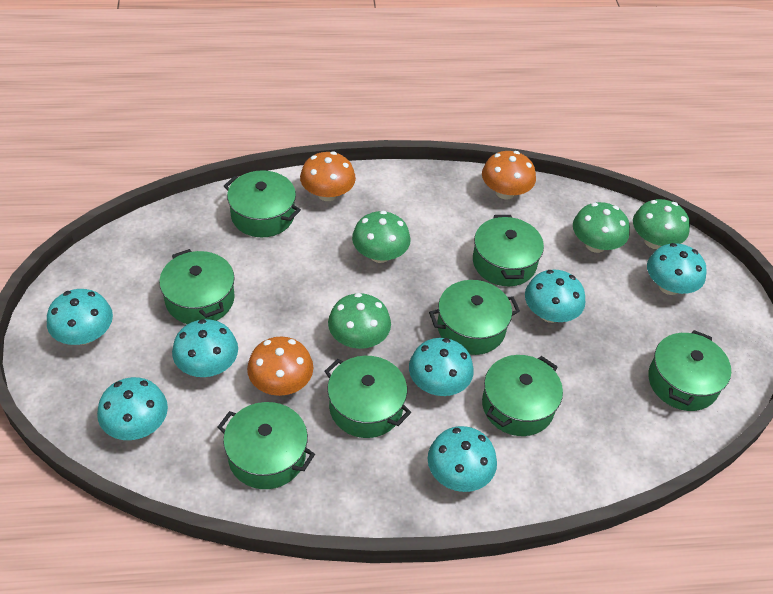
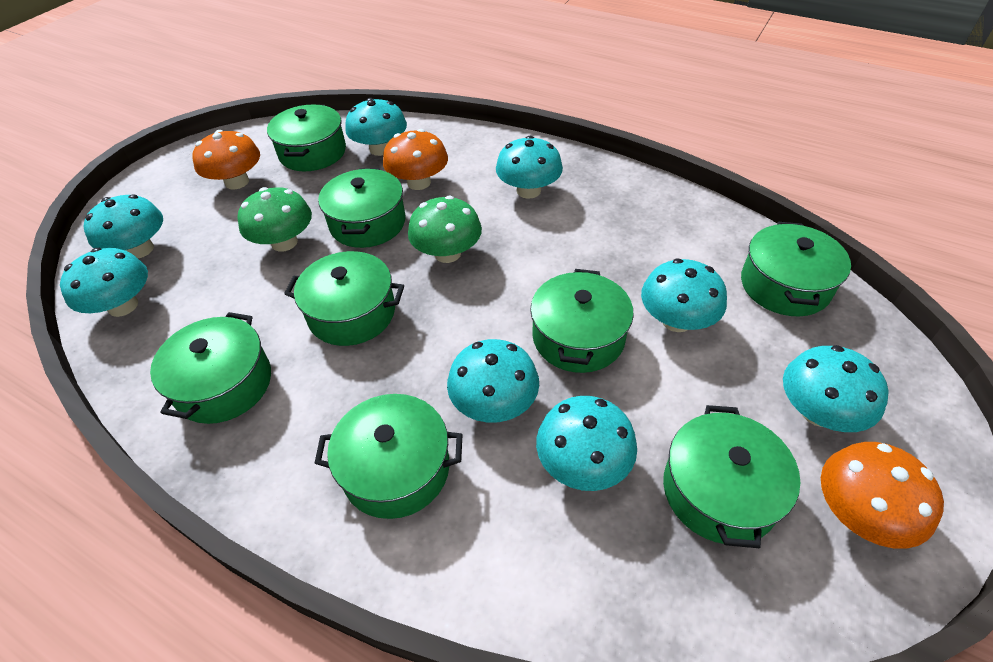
green mushroom: 4 -> 2
turquoise mushroom: 7 -> 8

